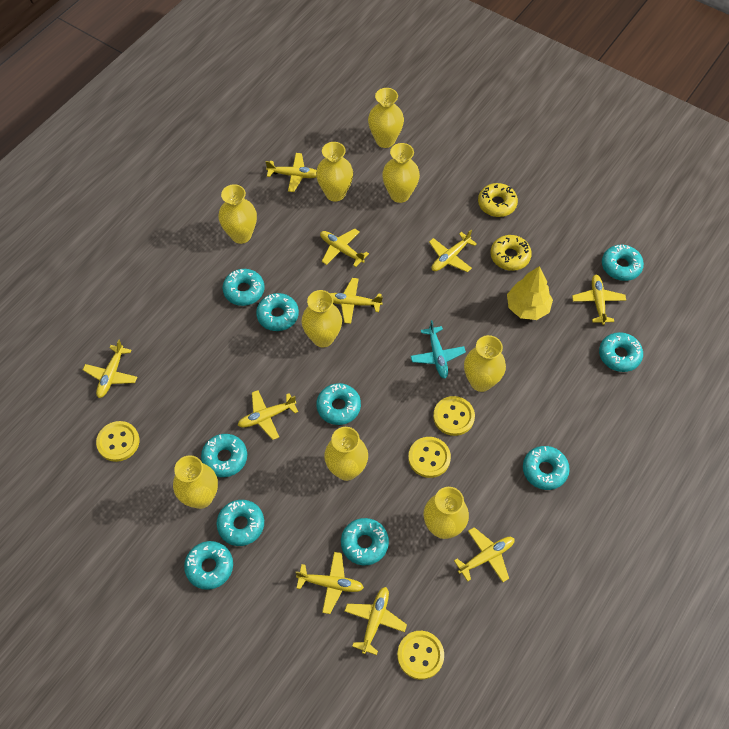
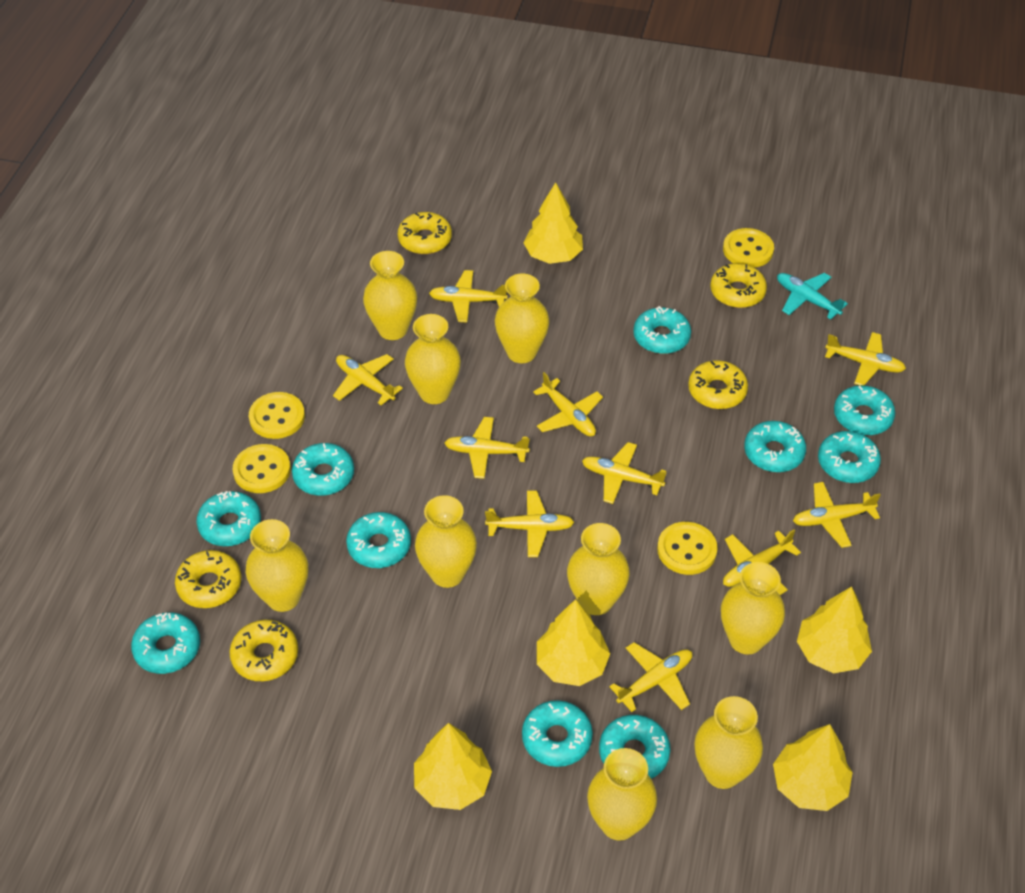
yellow donut: 2 -> 5
yellow tree: 1 -> 5

